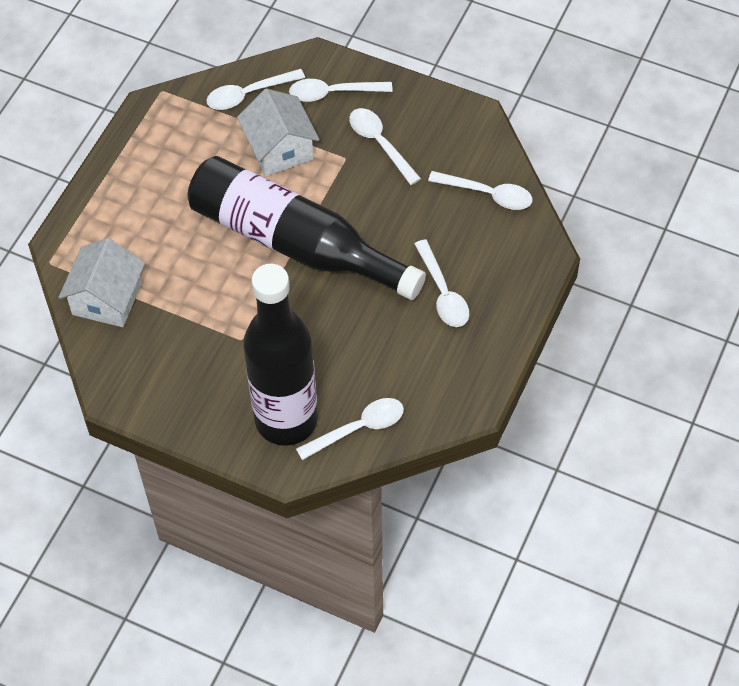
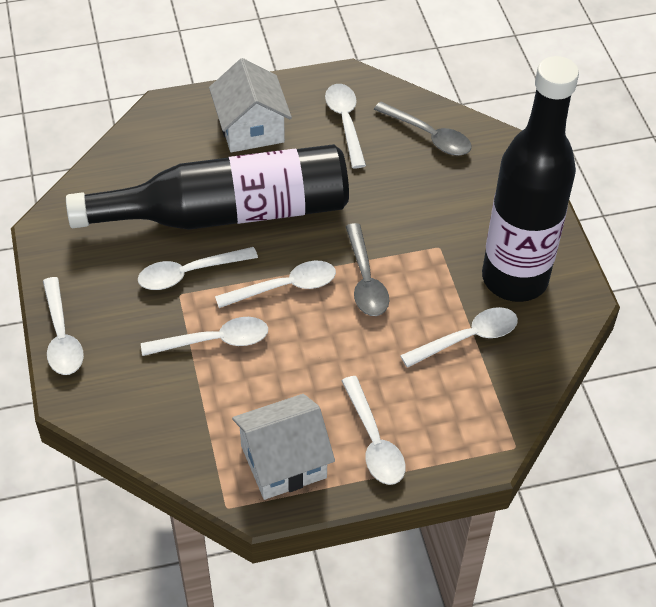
grey spoon: 0 -> 2
white spoon: 6 -> 7

